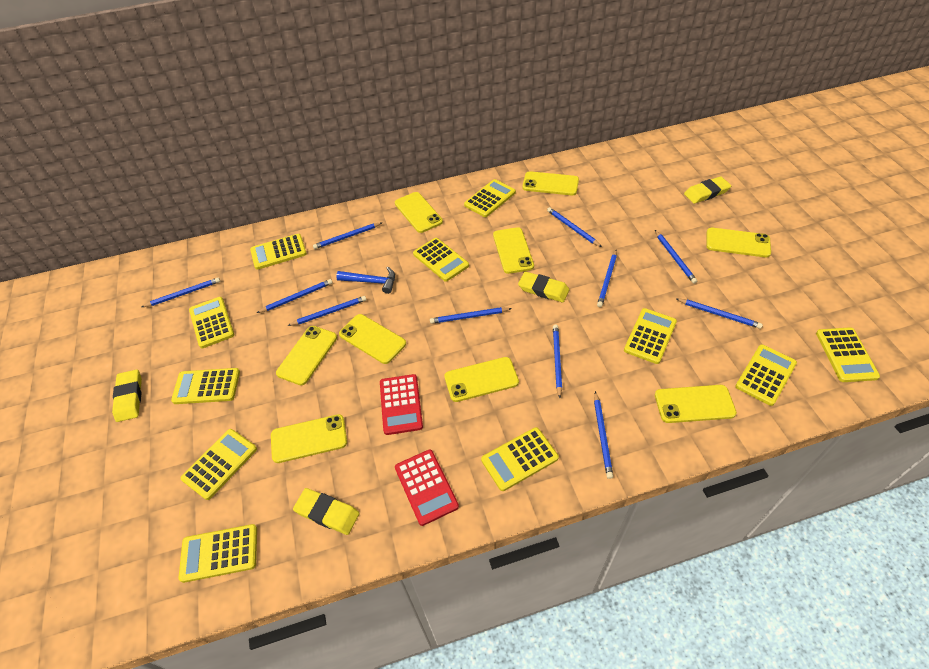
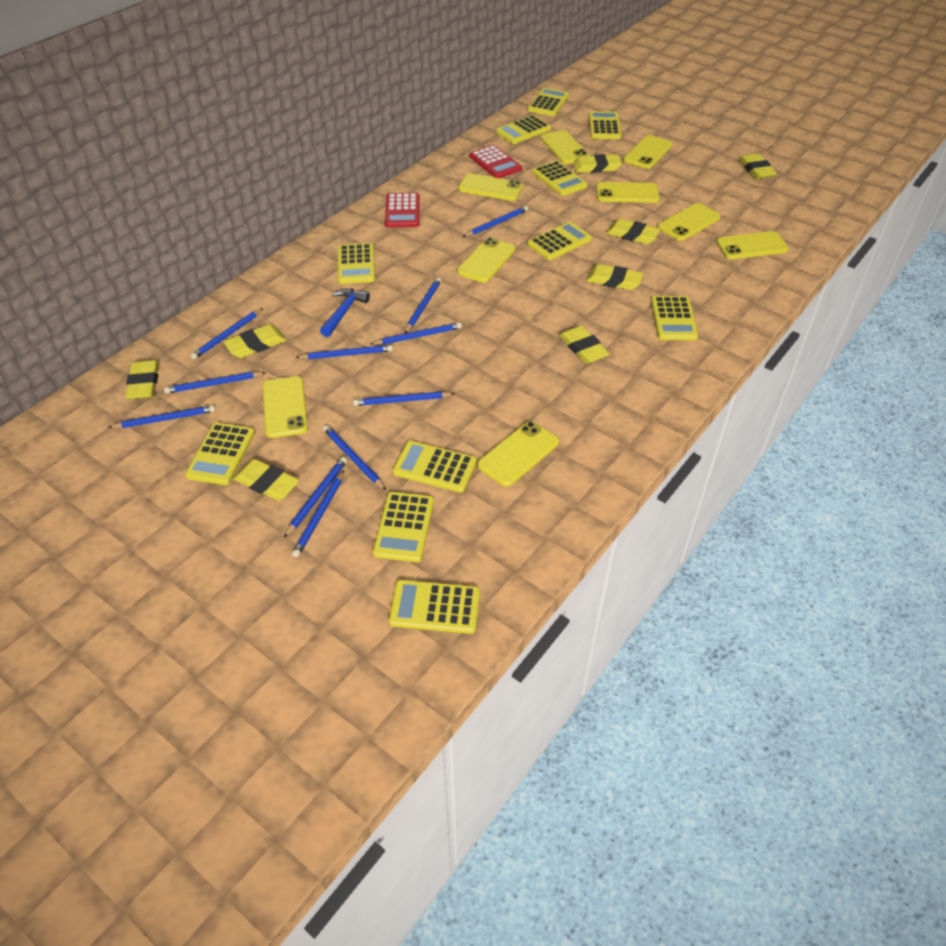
yellow eraser: 4 -> 8

